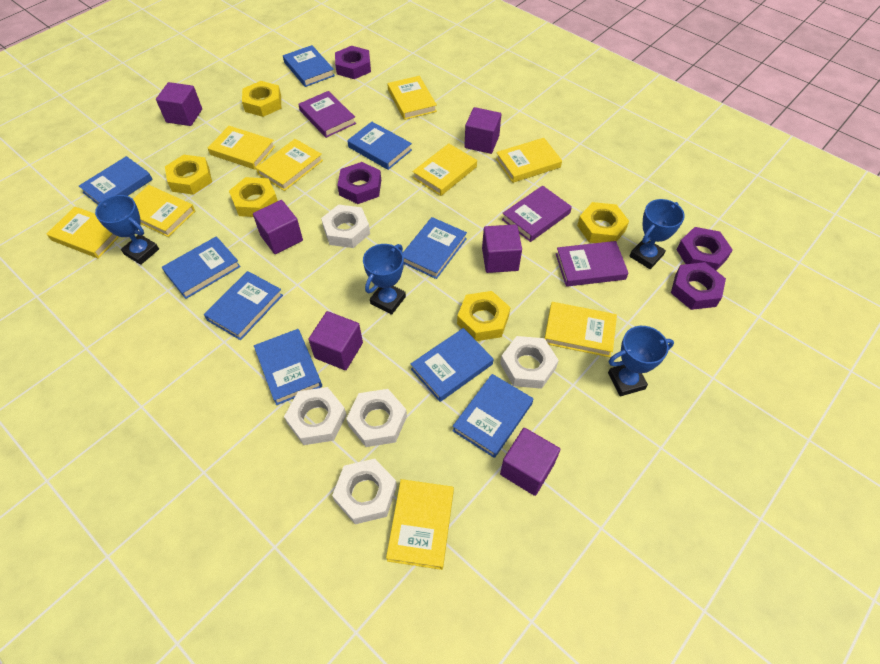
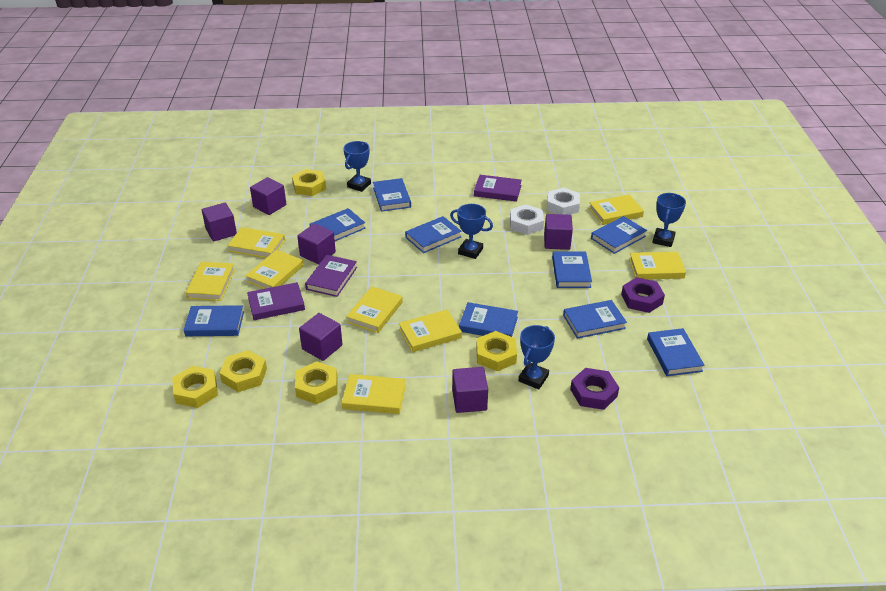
purple nut: 4 -> 2
white nut: 5 -> 2
yellow book: 9 -> 8

